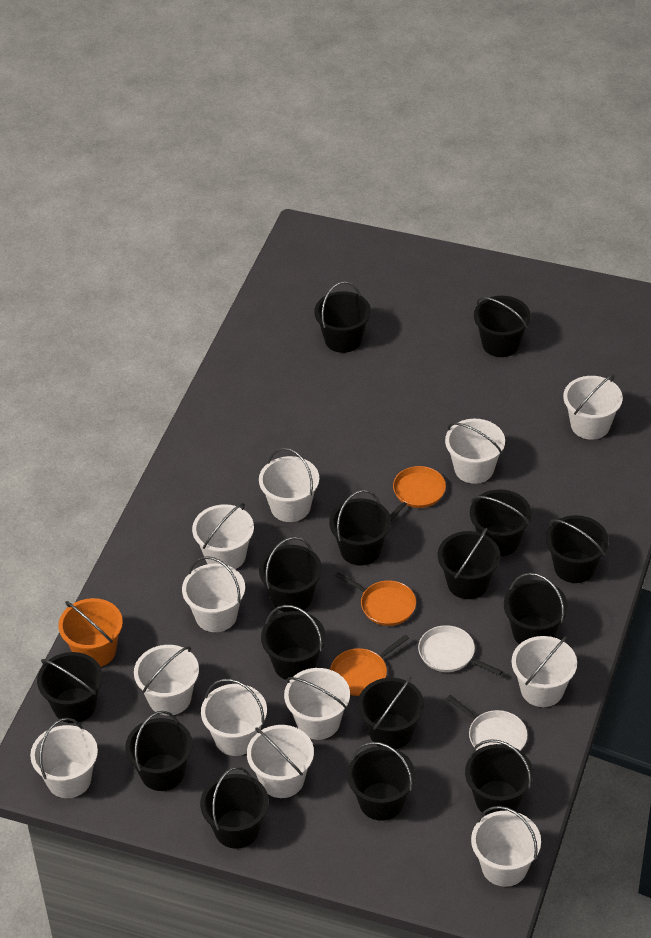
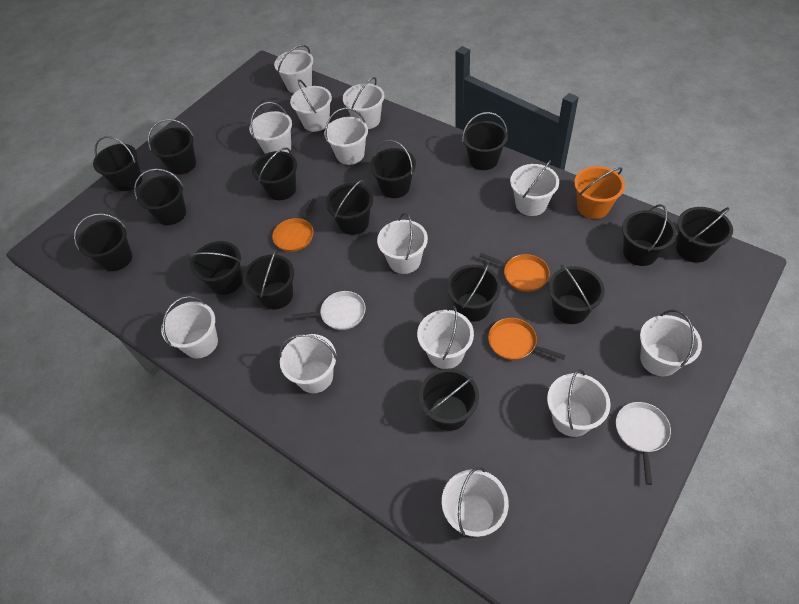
white bucket: 12 -> 13

